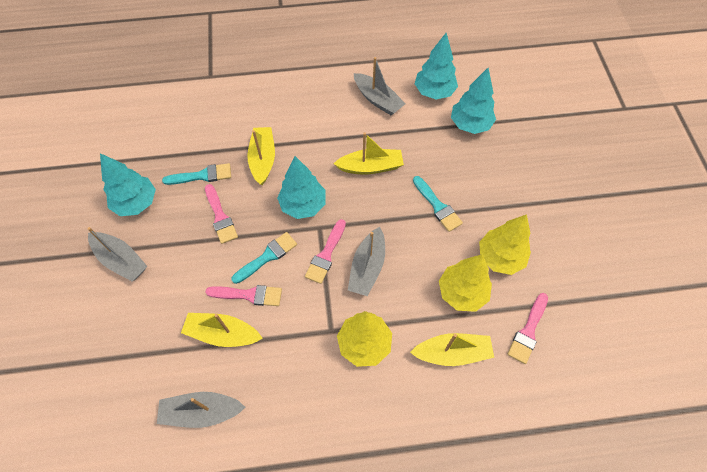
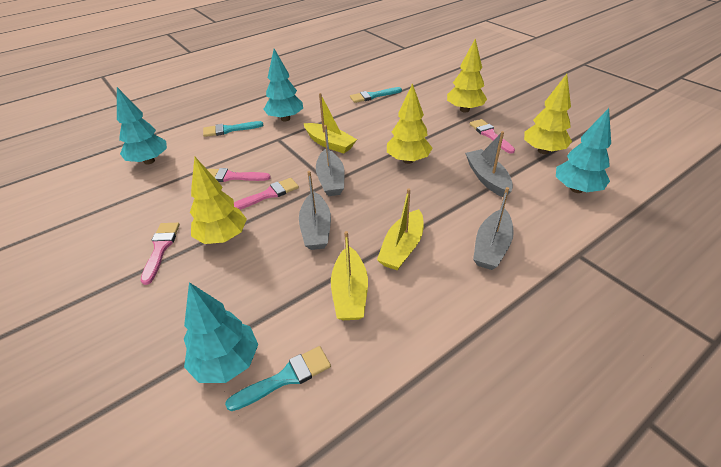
yellow boat: 4 -> 3
yellow tree: 3 -> 4

